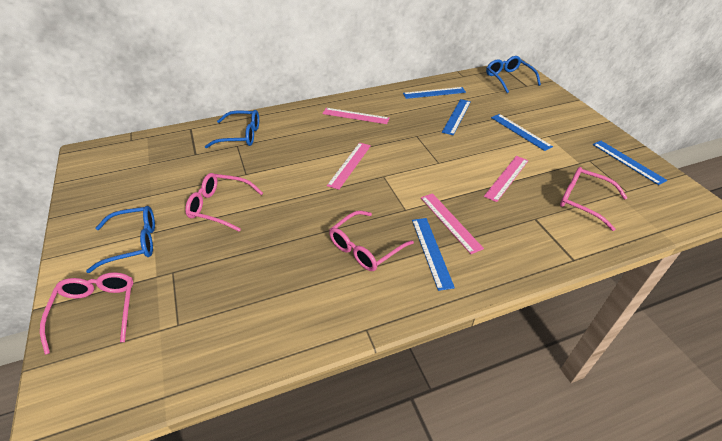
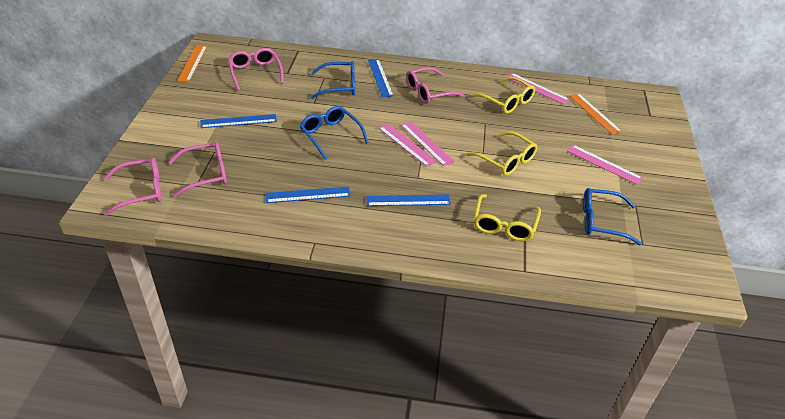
blue ruler: 5 -> 4
orange ruler: 0 -> 2
yellow glasses: 0 -> 3

